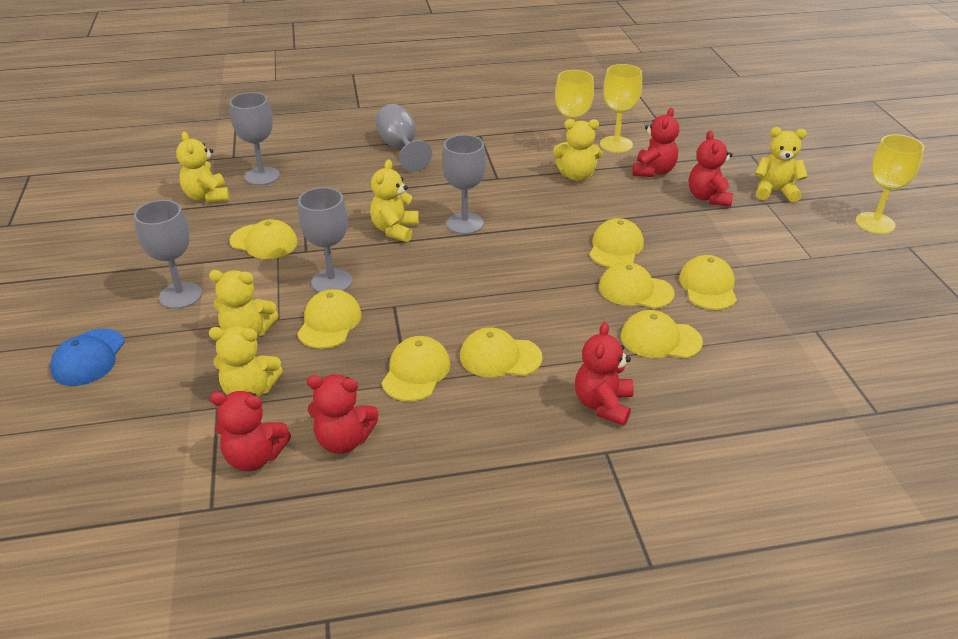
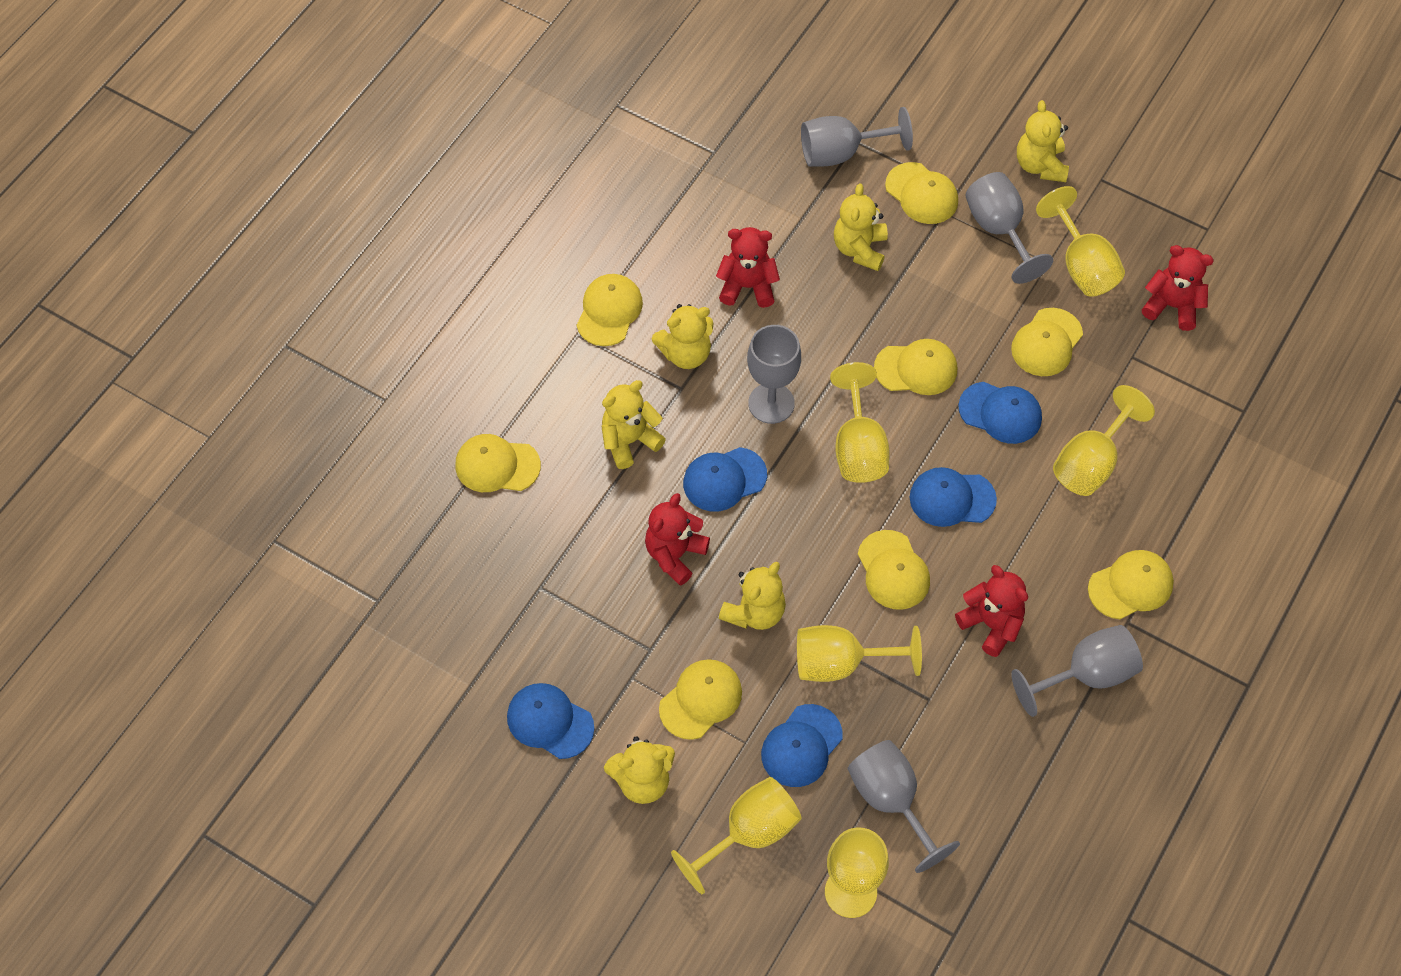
blue cap: 1 -> 5
red teddy bear: 5 -> 4
yellow goblet: 3 -> 6

